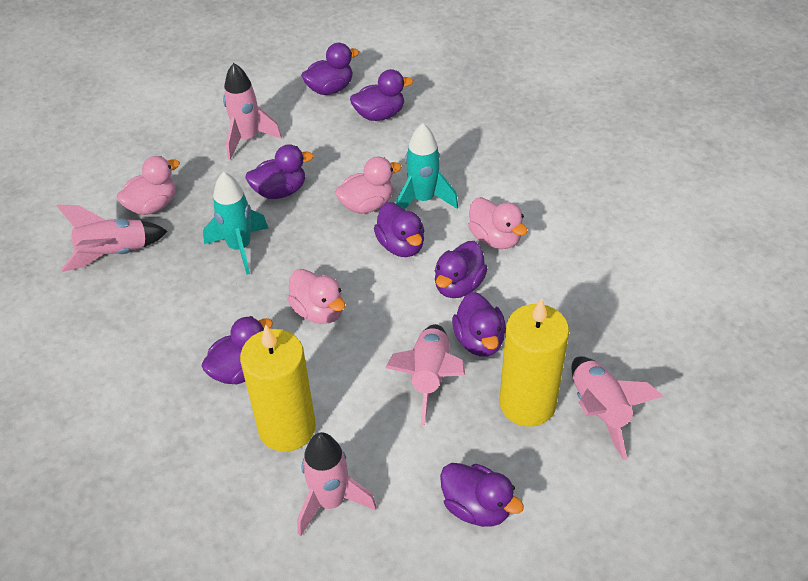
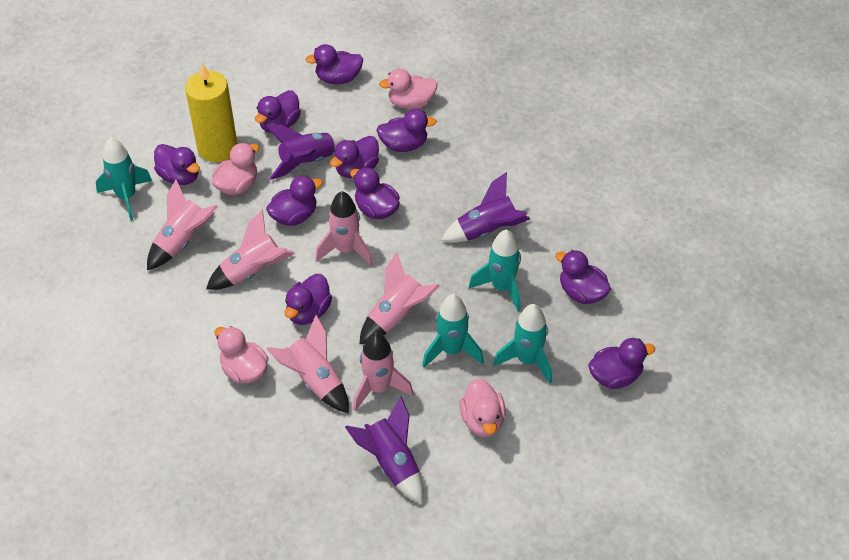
pink rocket: 5 -> 6
purple duck: 8 -> 10
purple rocket: 0 -> 3
turquoise rocket: 2 -> 4
yellow candle: 2 -> 1

